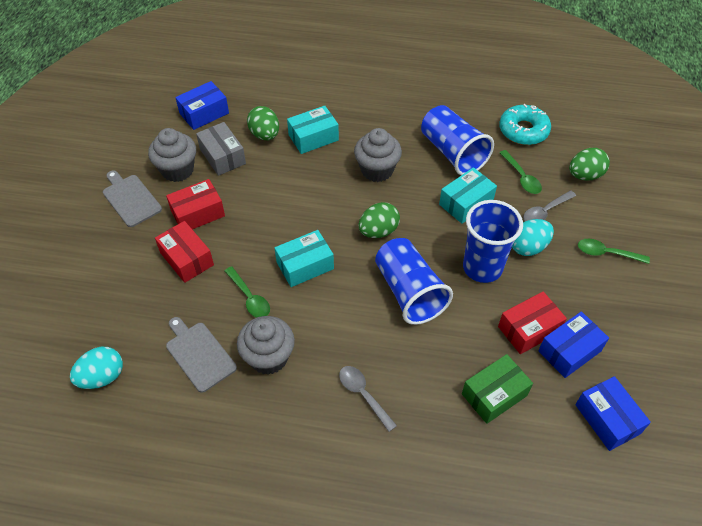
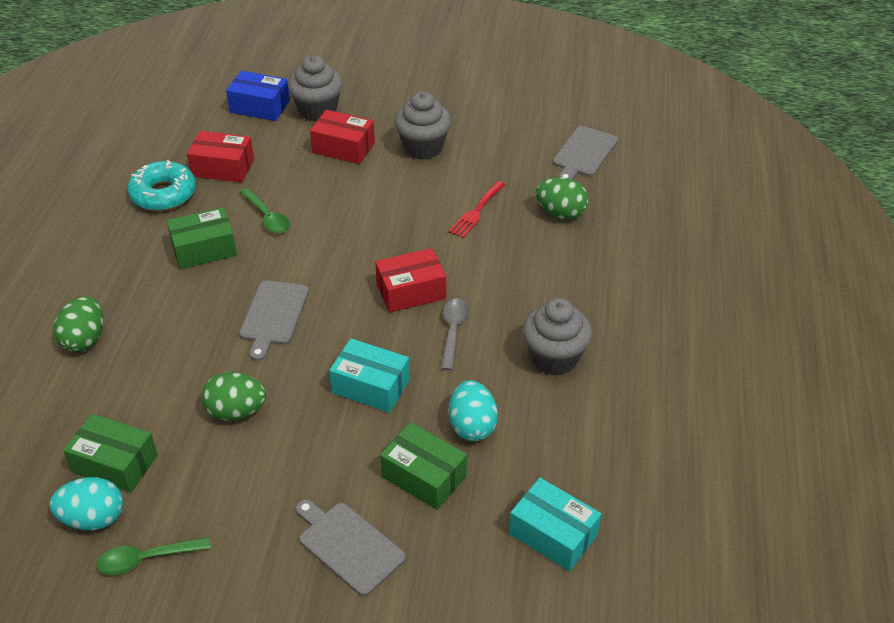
blue box: 3 -> 1
blue cup: 3 -> 0
green box: 1 -> 3
green spoon: 3 -> 2
grey box: 1 -> 0
grey cutting board: 2 -> 3
grey spoon: 2 -> 1
red fork: 0 -> 1
turquoise box: 3 -> 2

